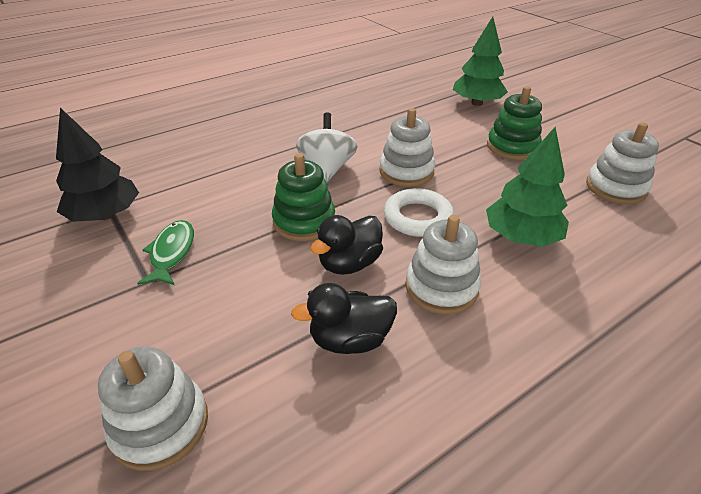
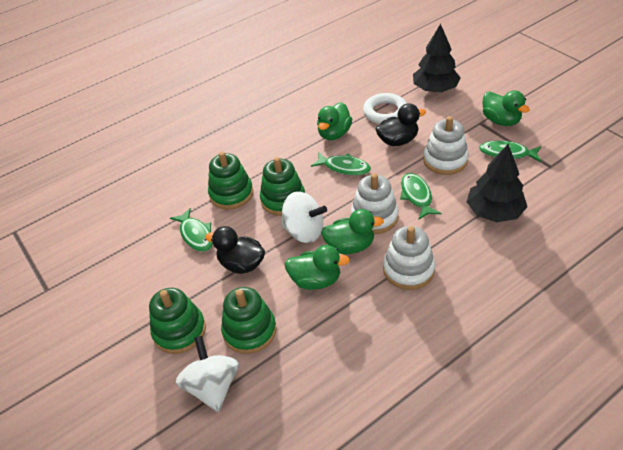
black tree: 1 -> 2
green duck: 0 -> 4
green fish: 1 -> 4
green stacking toy: 2 -> 4
green tree: 2 -> 0
white spinning top: 1 -> 2
white stacking toy: 4 -> 3

